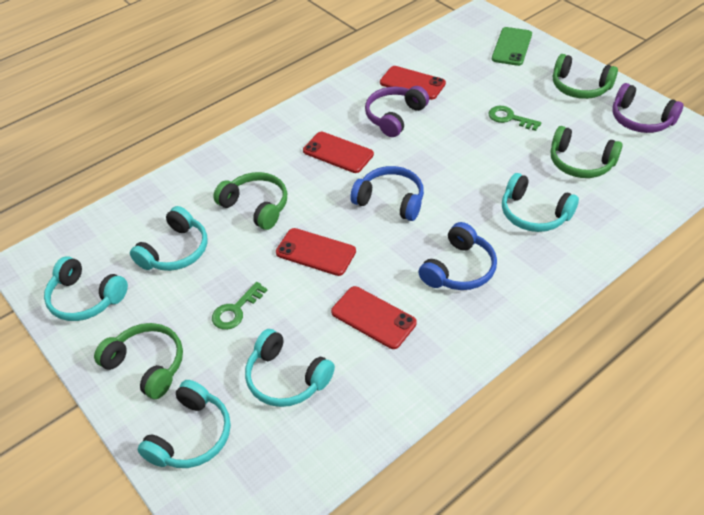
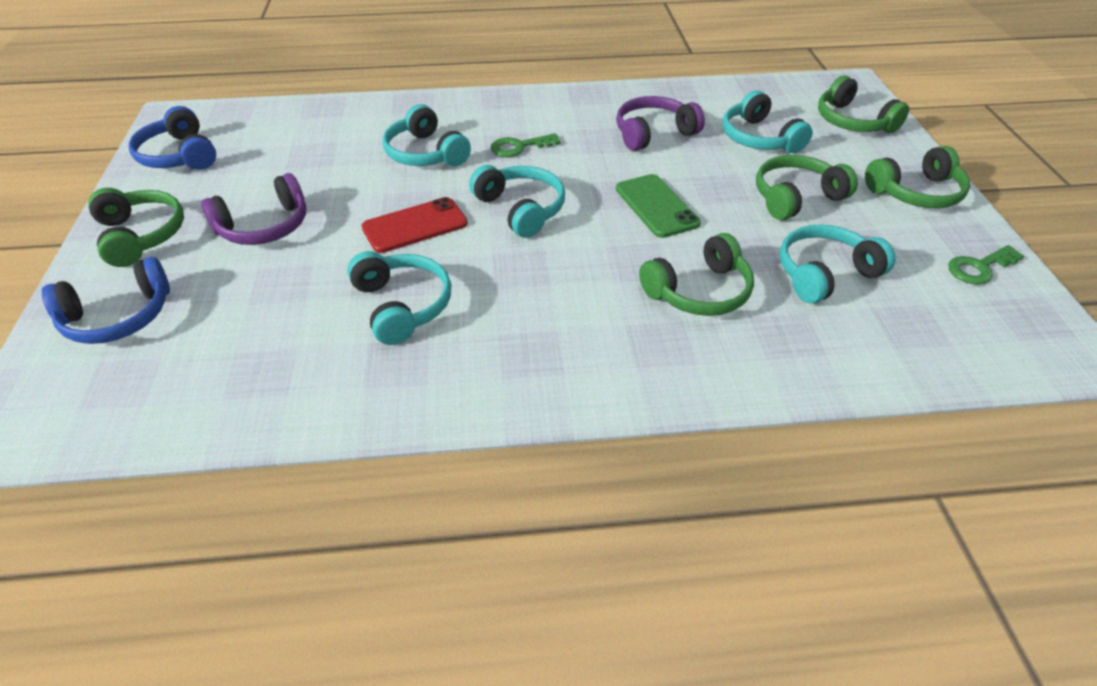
green headphones: 4 -> 5
red phone: 4 -> 1

